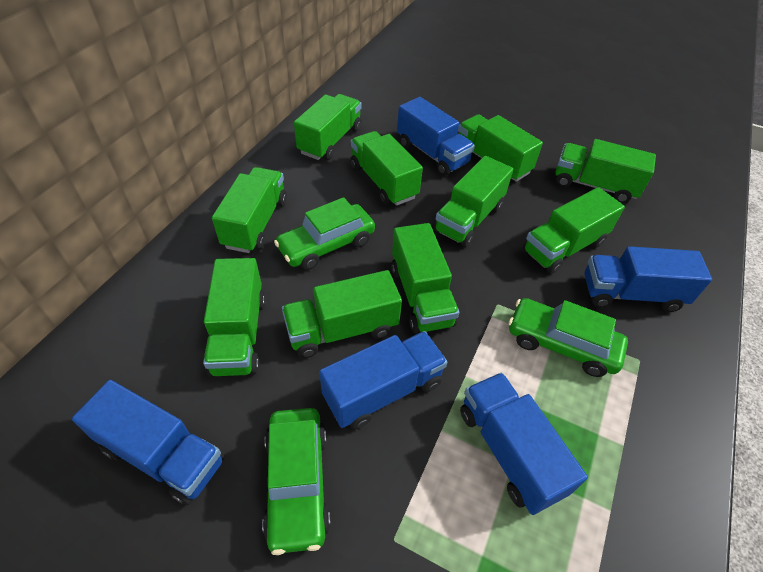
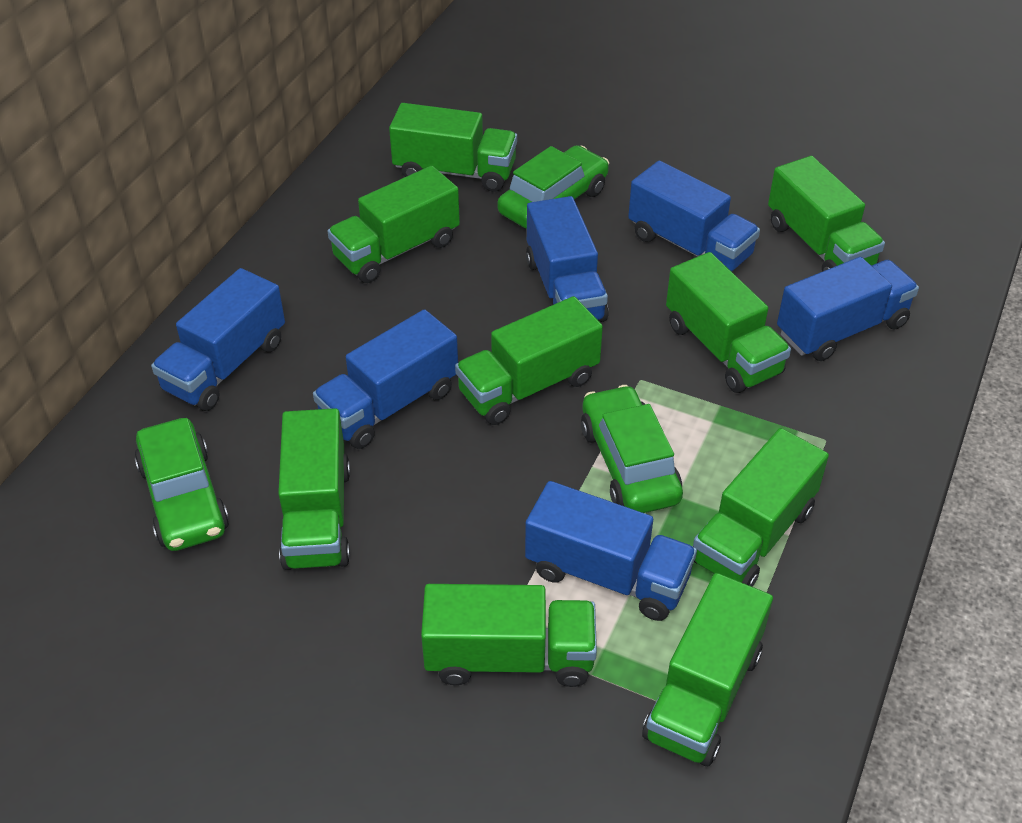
blue truck: 5 -> 6
green truck: 10 -> 9

